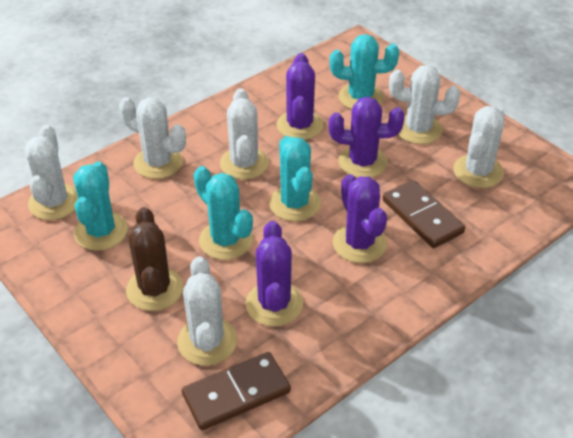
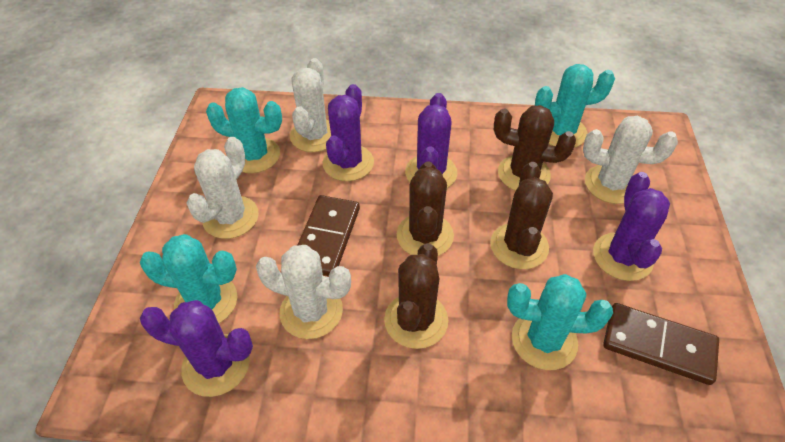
brown cactus: 1 -> 4
white cactus: 6 -> 4

